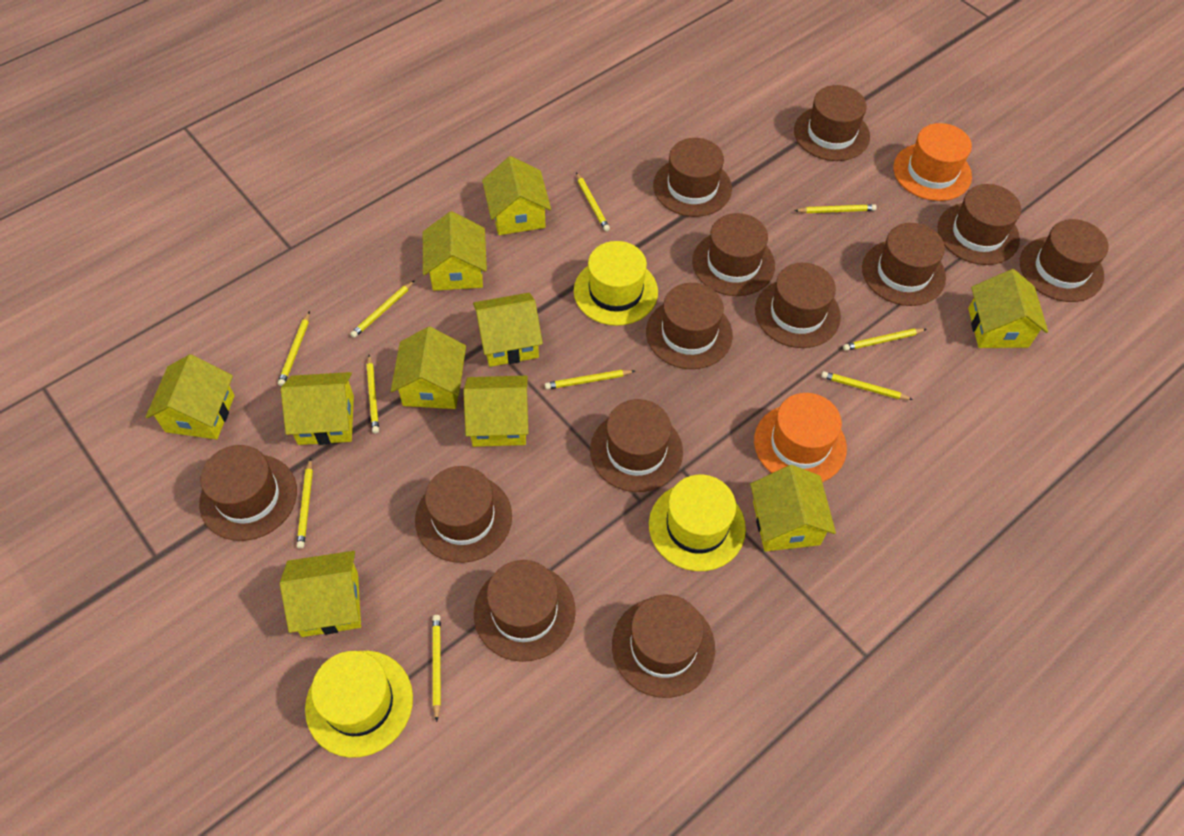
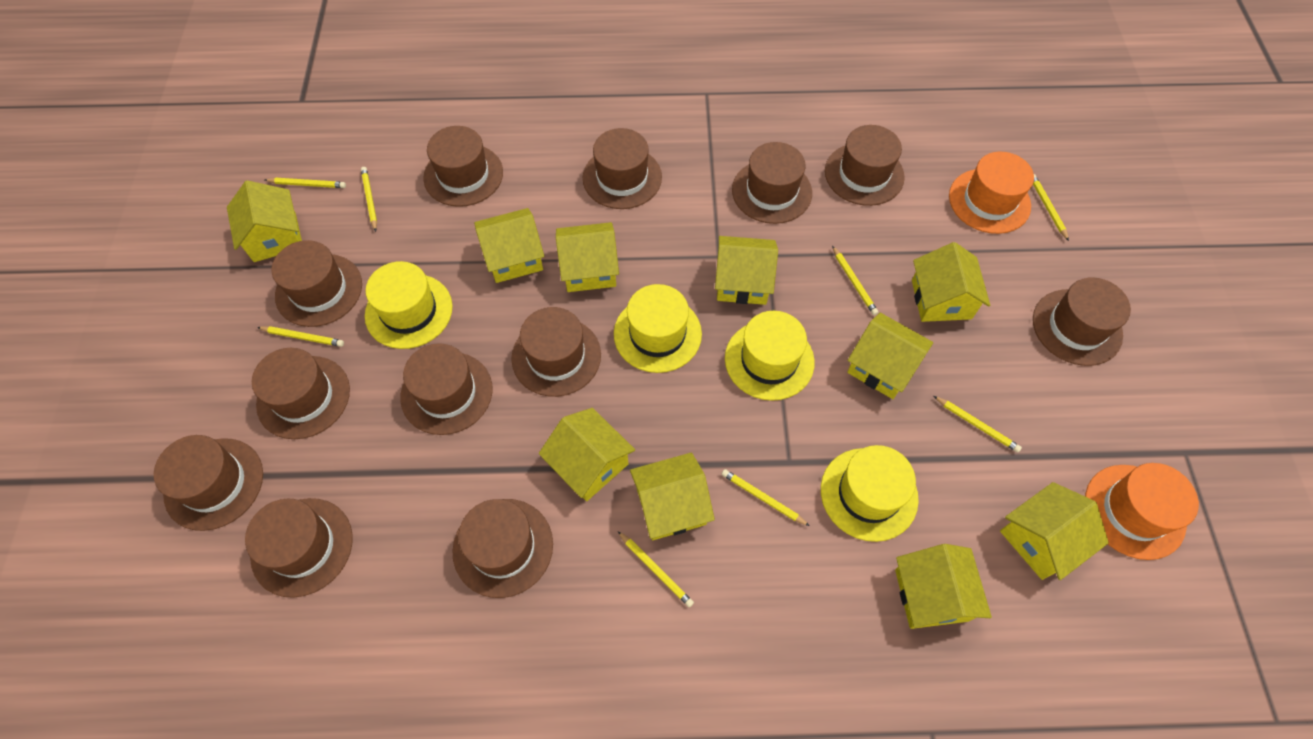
brown hat: 13 -> 12
yellow hat: 3 -> 4
yellow pencil: 10 -> 8

